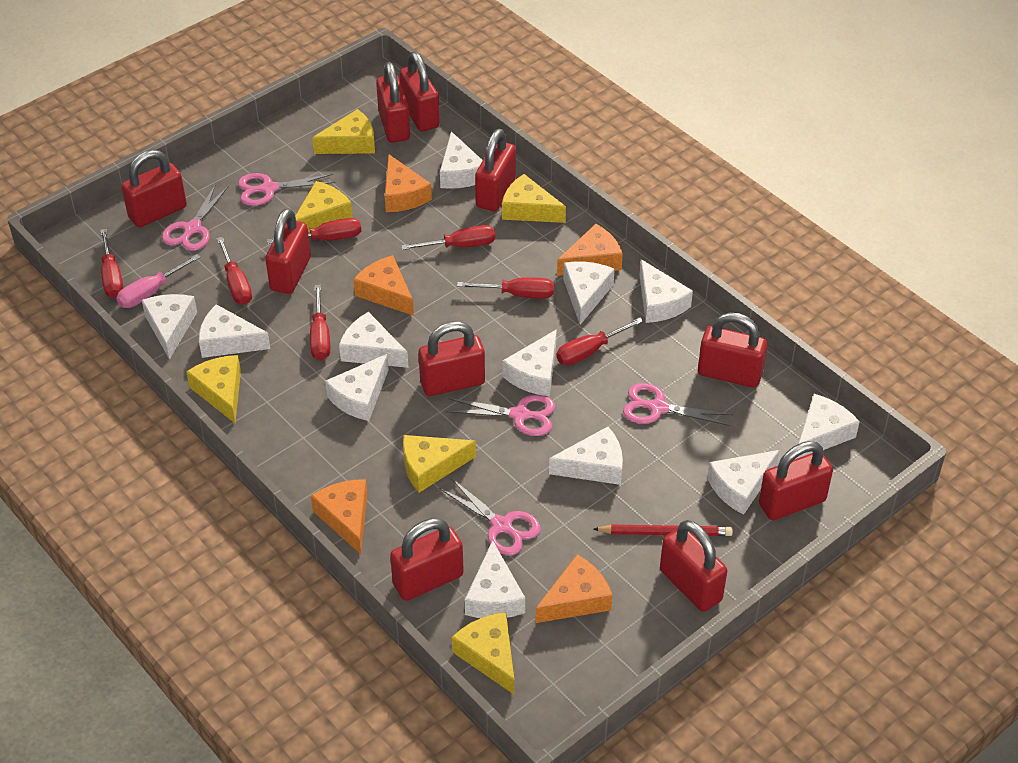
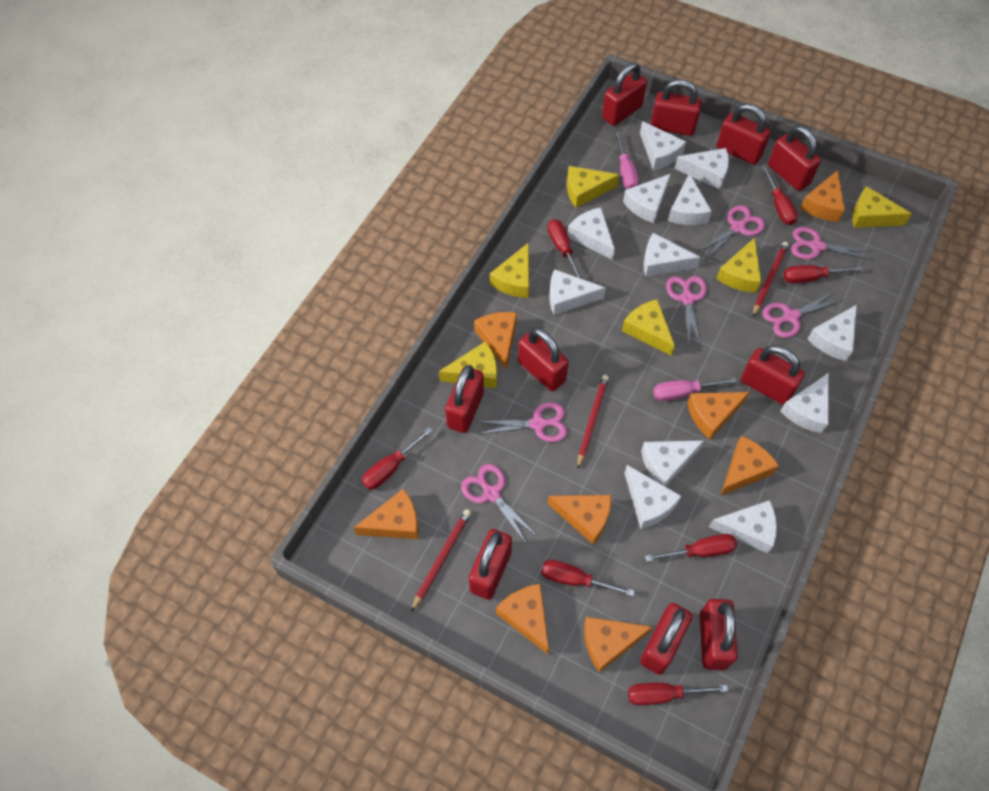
orange cheese: 5 -> 8
pink scissors: 5 -> 6
pink screwdriver: 1 -> 2
red pencil: 1 -> 3

